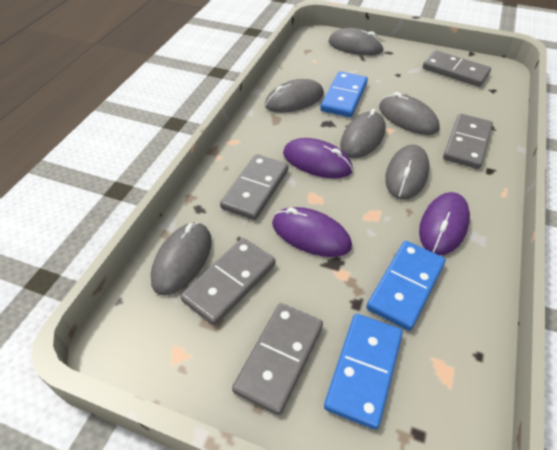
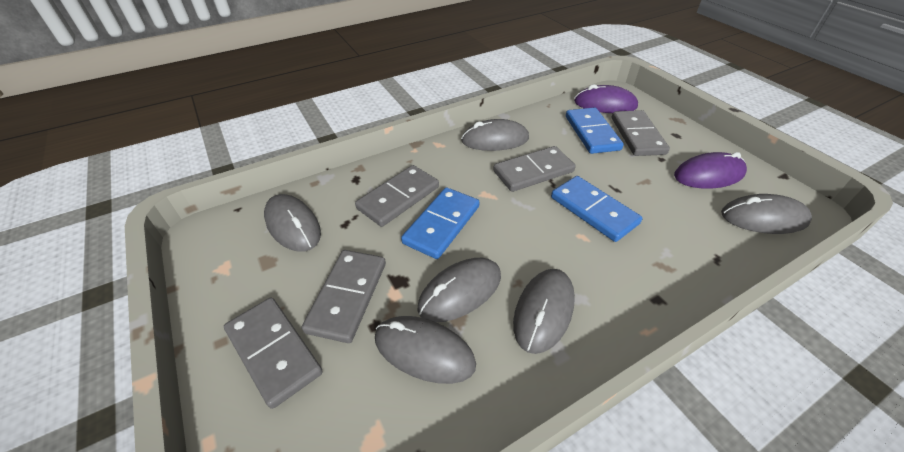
purple mouse: 3 -> 2

